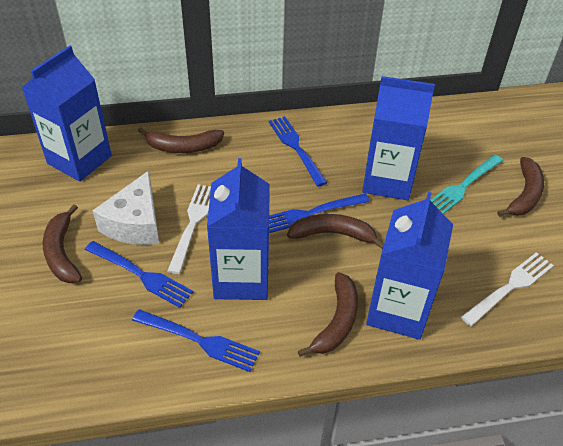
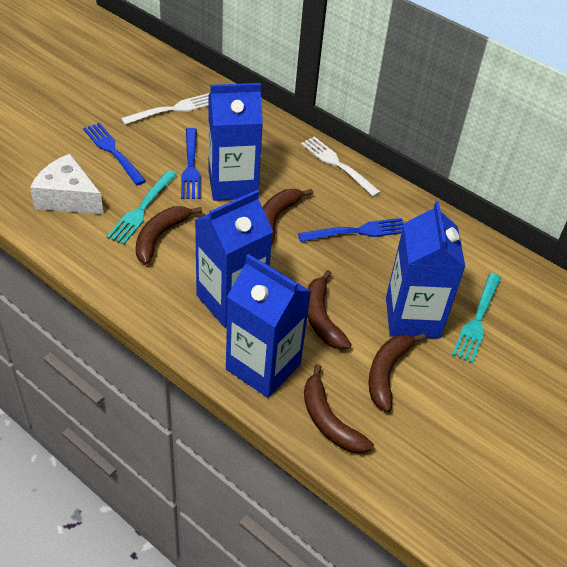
blue fork: 4 -> 3
turquoise fork: 1 -> 2

